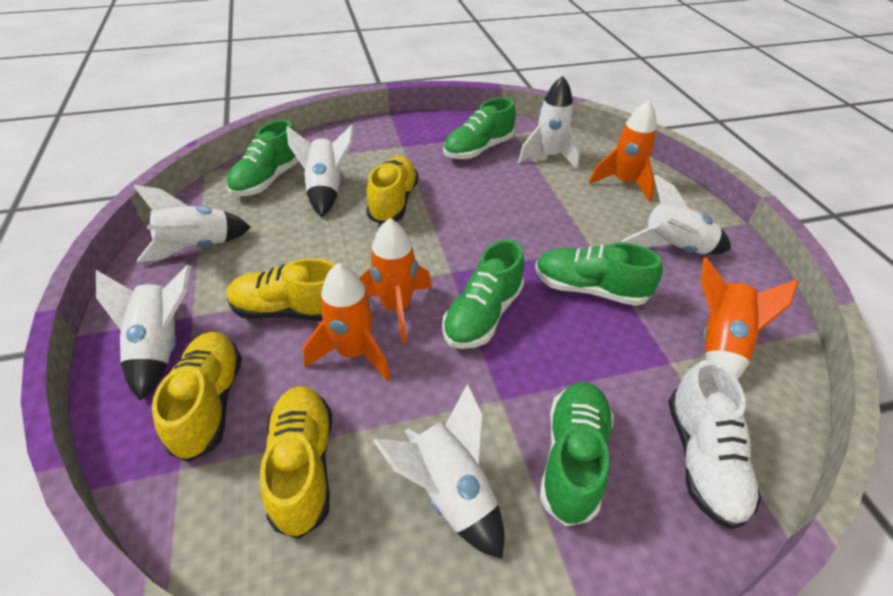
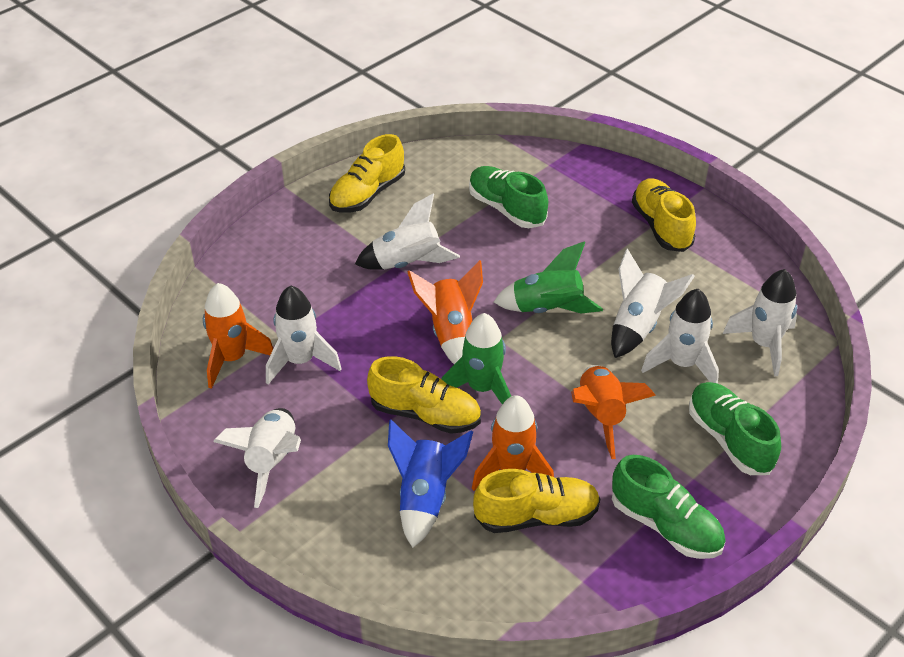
blue rocket: 0 -> 1
green rocket: 0 -> 2
green shoe: 5 -> 3
white shoe: 1 -> 0

